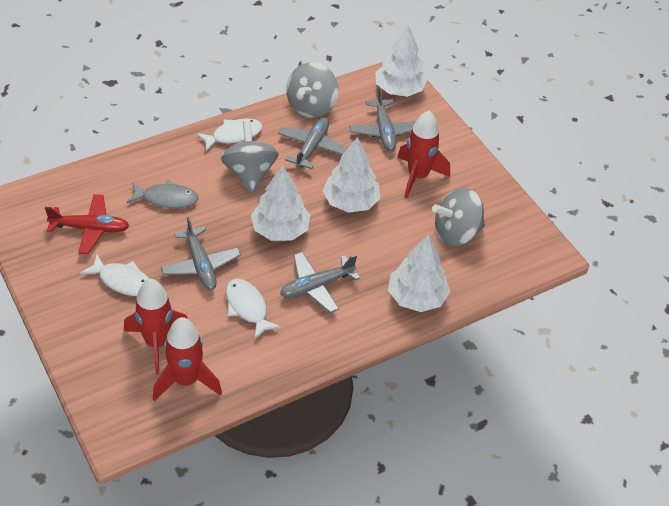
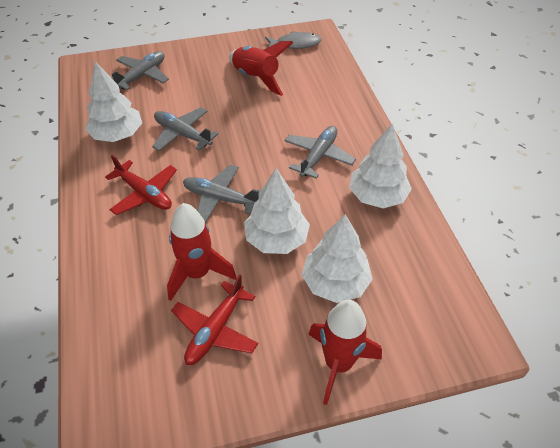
grey spinning top: 3 -> 0
red plane: 1 -> 2
white fish: 3 -> 0

